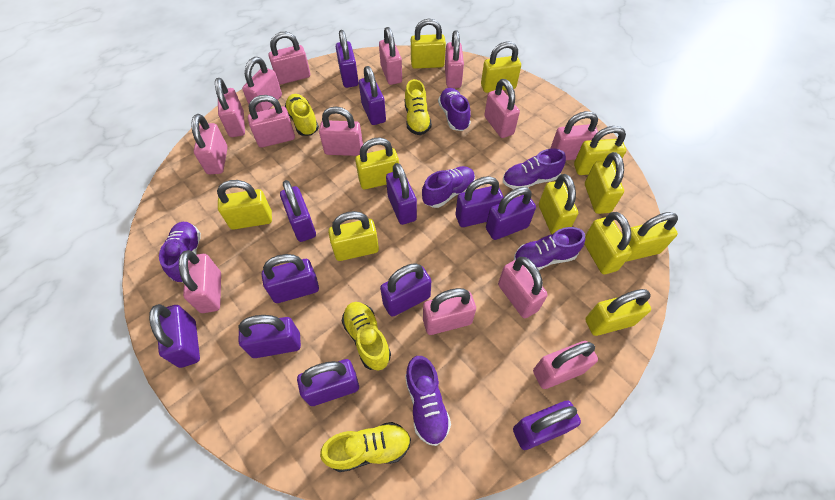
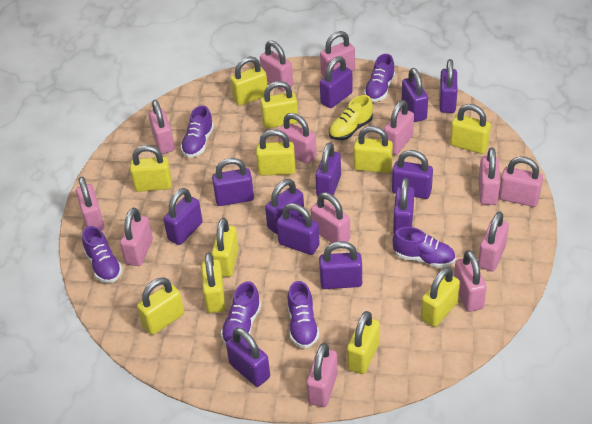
pink padlock: 14 -> 13
yellow shoe: 4 -> 1

